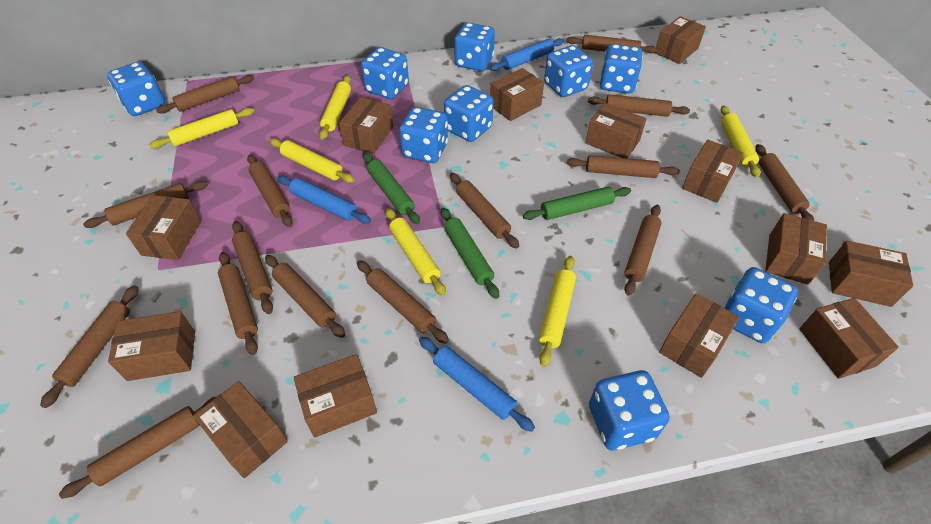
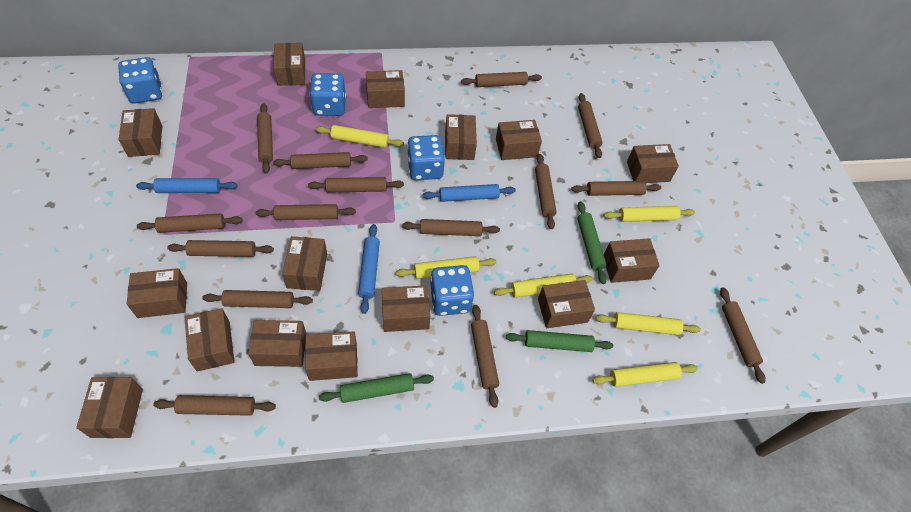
blue dice: 9 -> 4
brown box: 13 -> 15

